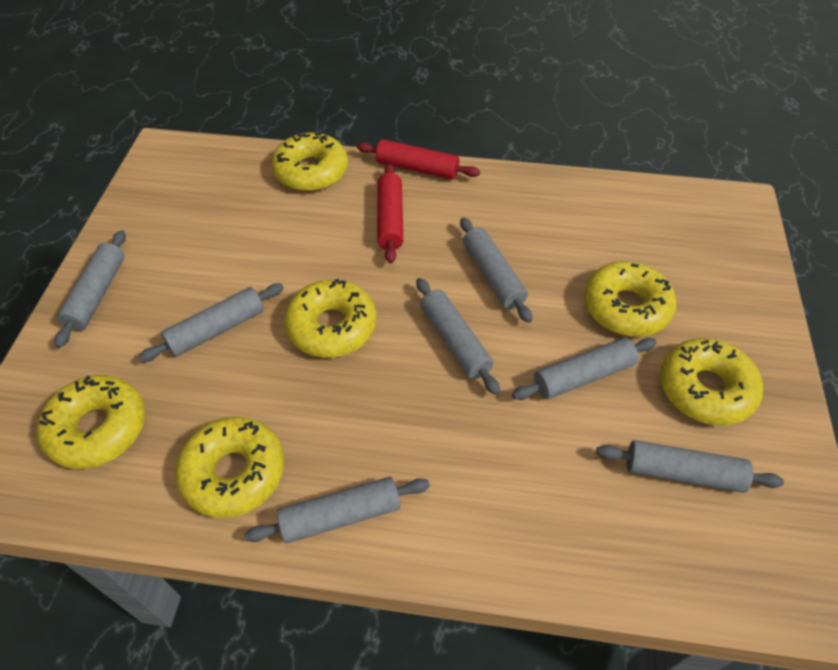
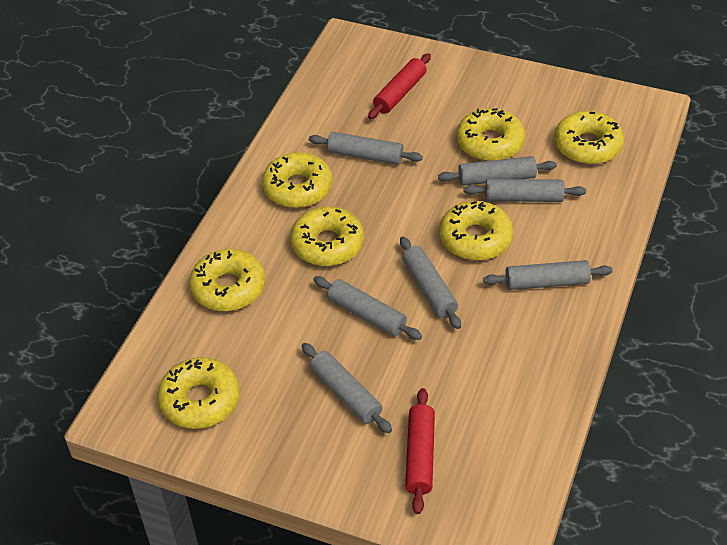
yellow donut: 6 -> 7

